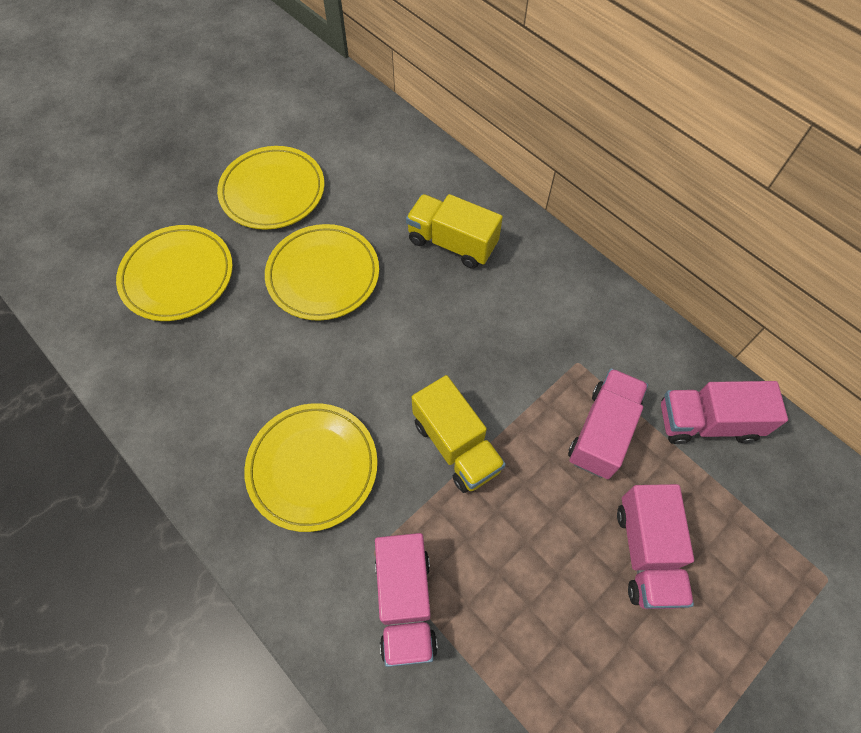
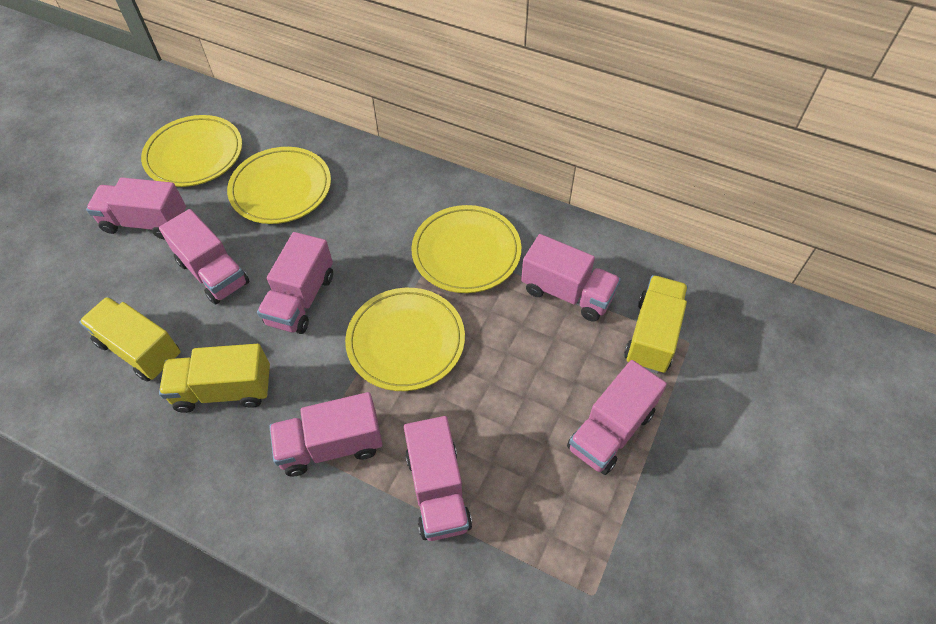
pink truck: 4 -> 7
yellow truck: 2 -> 3

